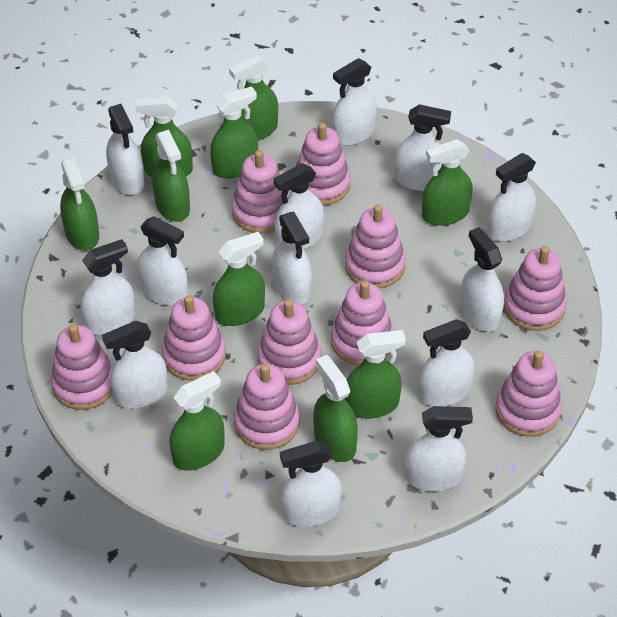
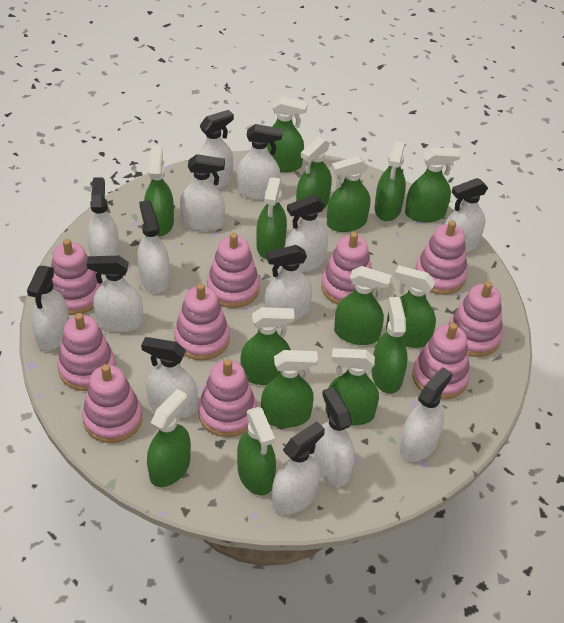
green spray bottle: 10 -> 15
white spray bottle: 13 -> 14

